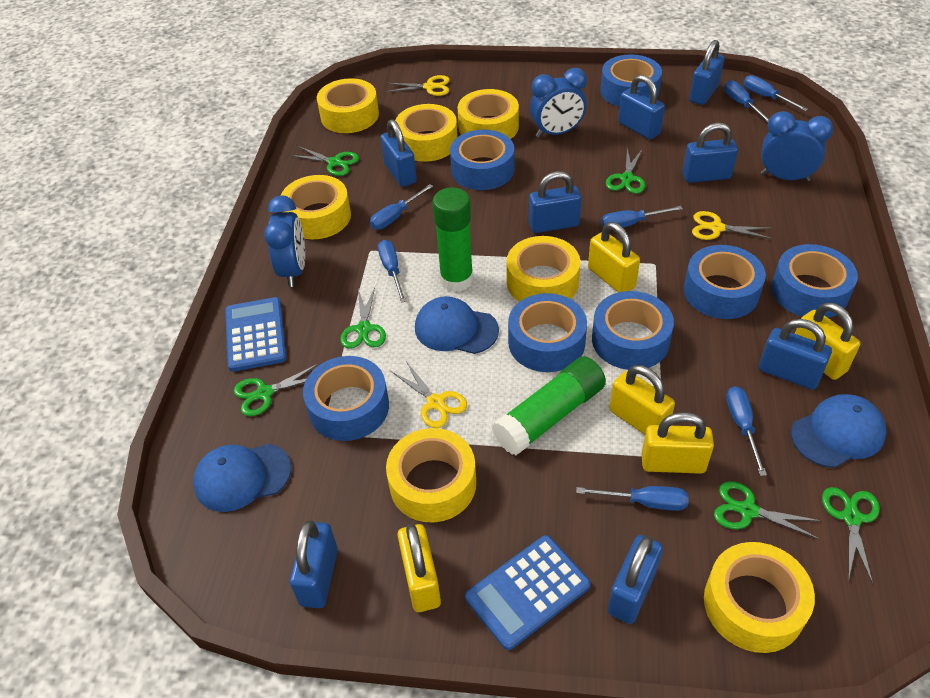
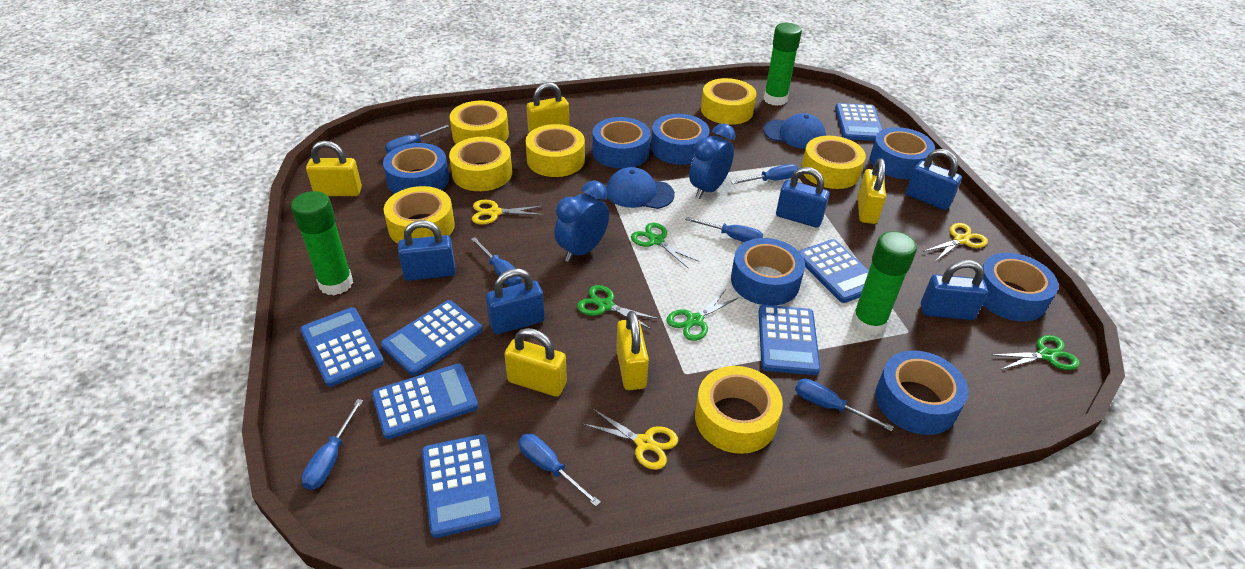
blue calculator: 2 -> 7
blue cap: 3 -> 2
blue clock: 3 -> 2
blue padlock: 8 -> 5
green glue stick: 2 -> 3
green scissors: 6 -> 4

